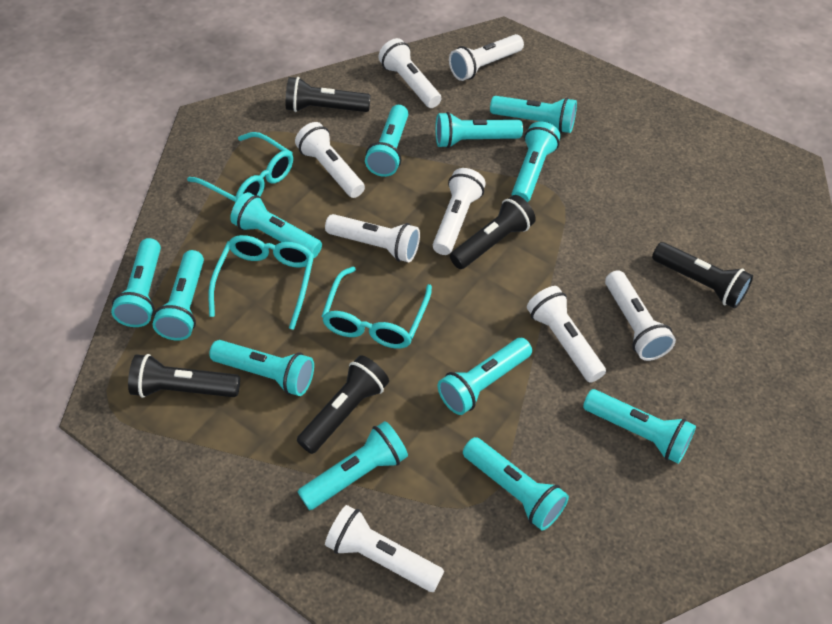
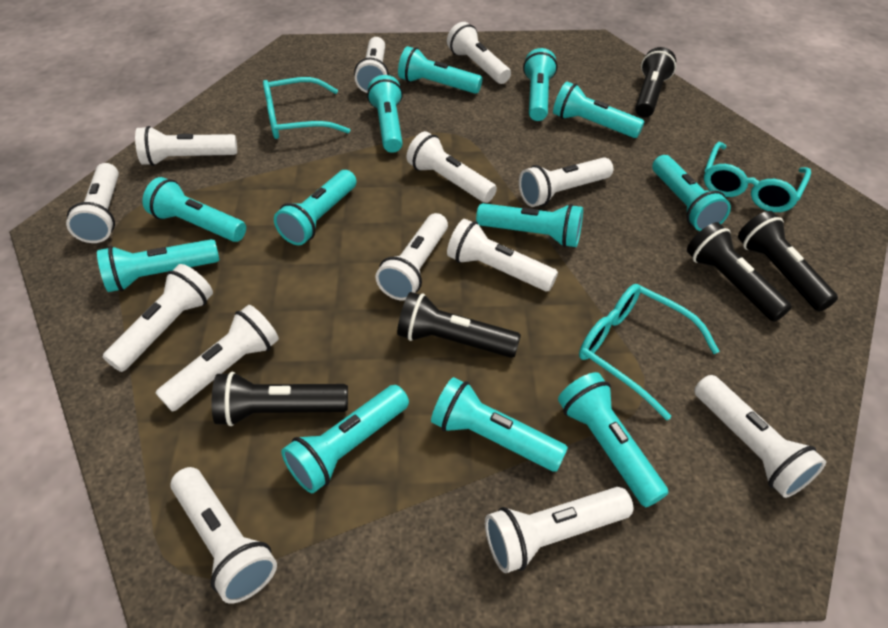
white flashlight: 8 -> 13

